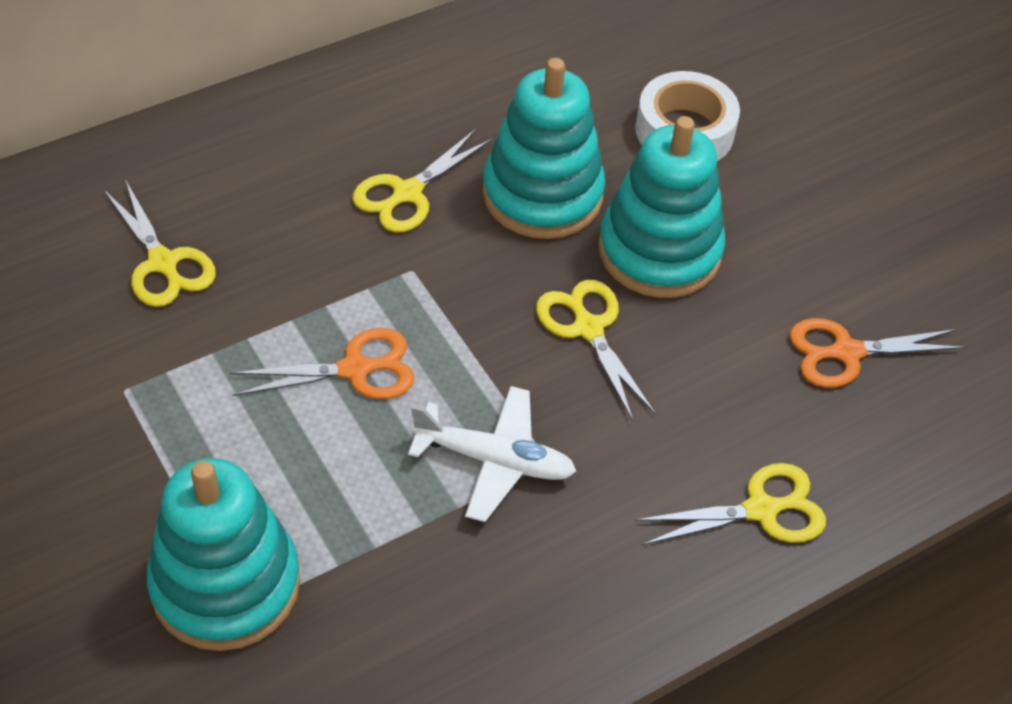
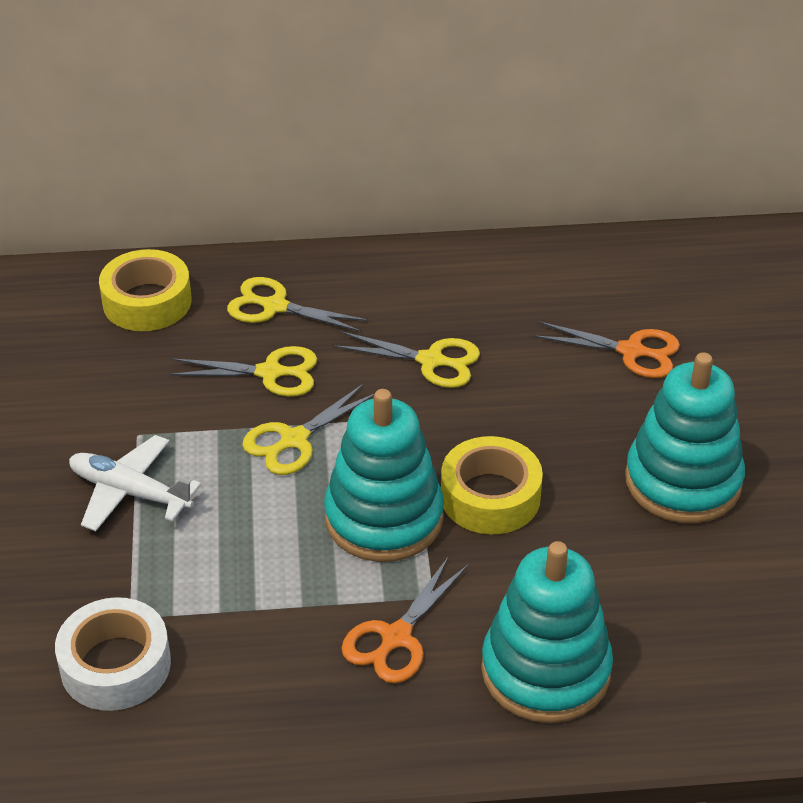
yellow tape: 0 -> 2

